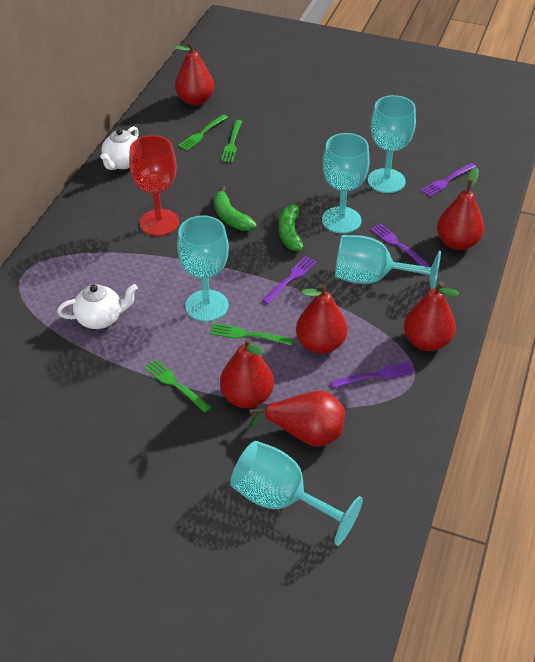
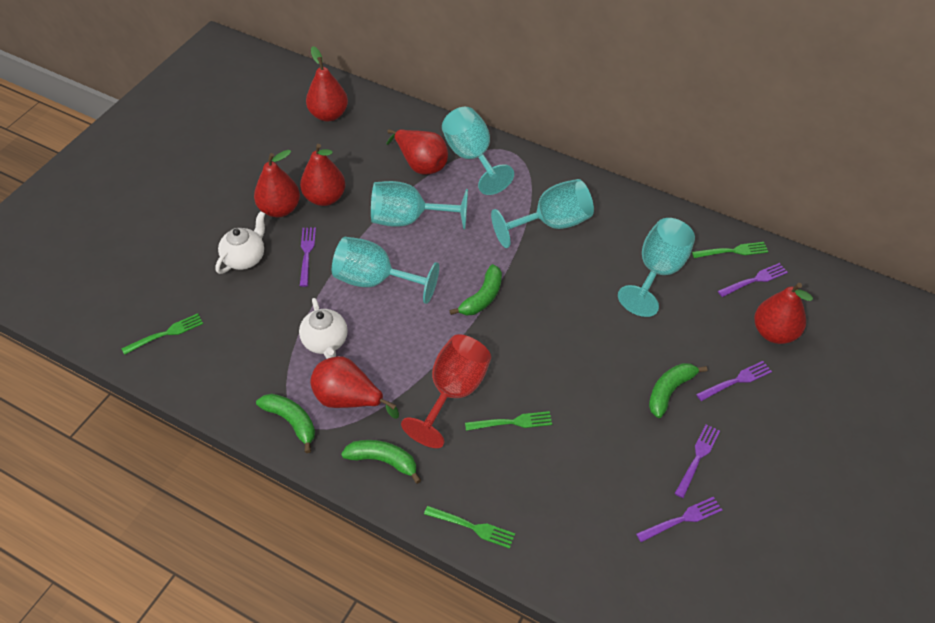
green banana: 2 -> 4
purple fork: 4 -> 5

